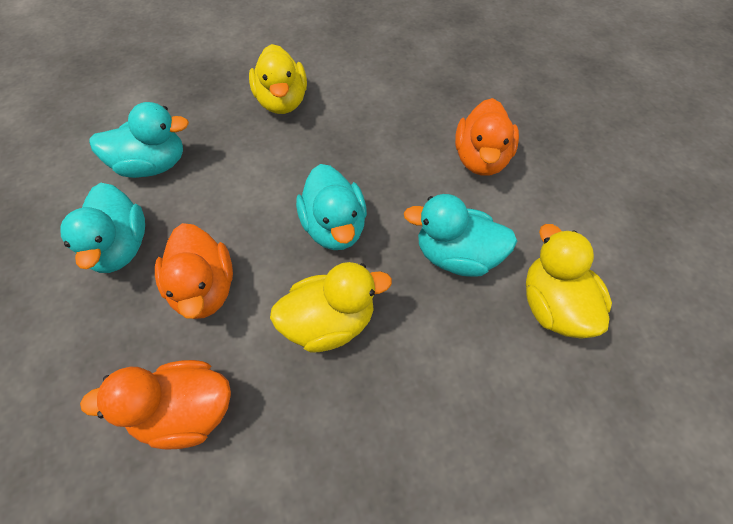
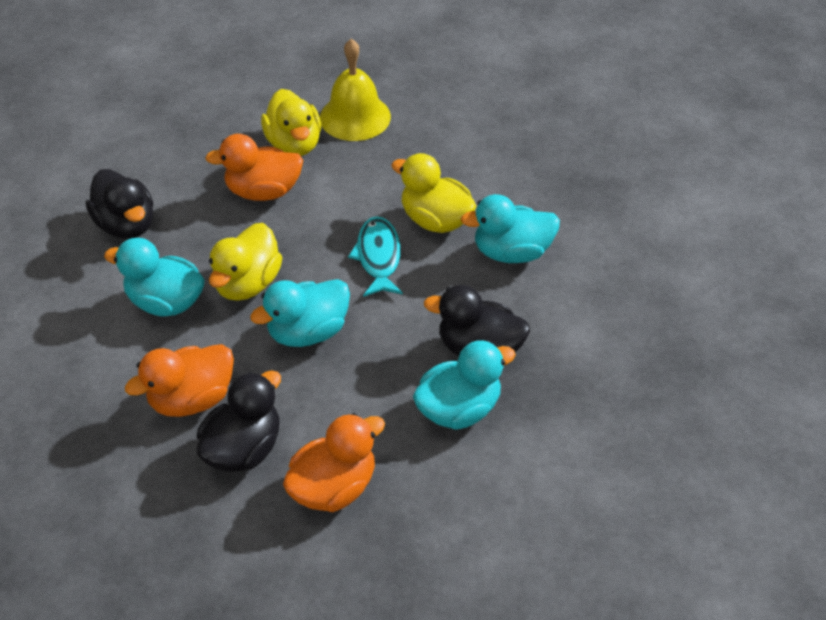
black duck: 0 -> 3
turquoise fish: 0 -> 1
yellow bell: 0 -> 1

